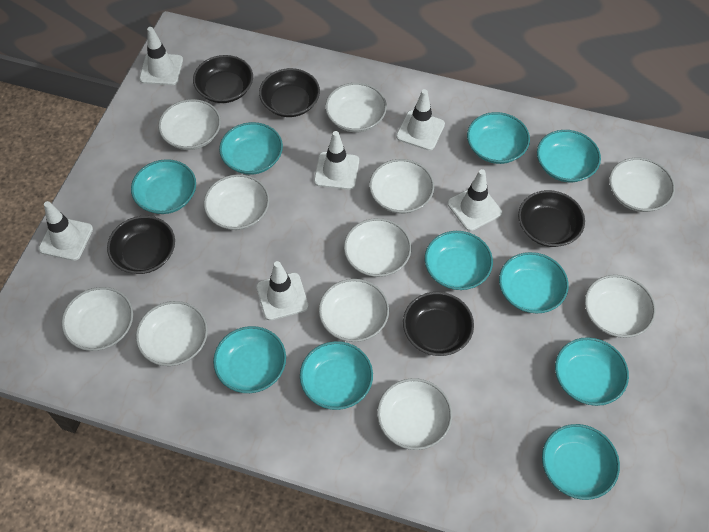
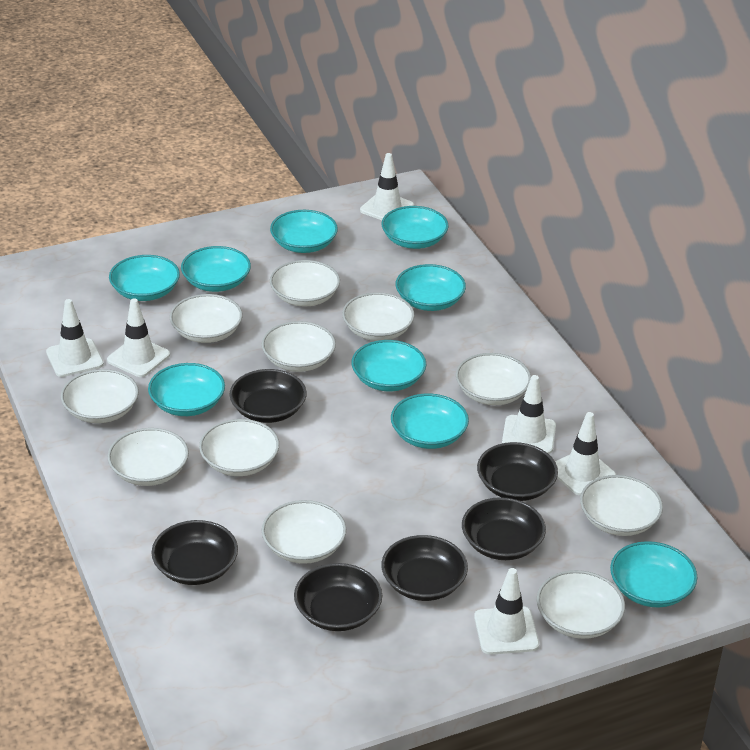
black bowl: 5 -> 6
turquoise bowl: 10 -> 9

